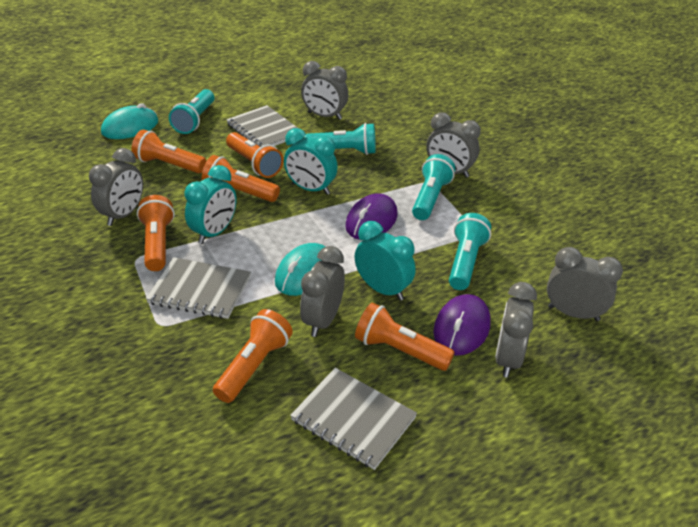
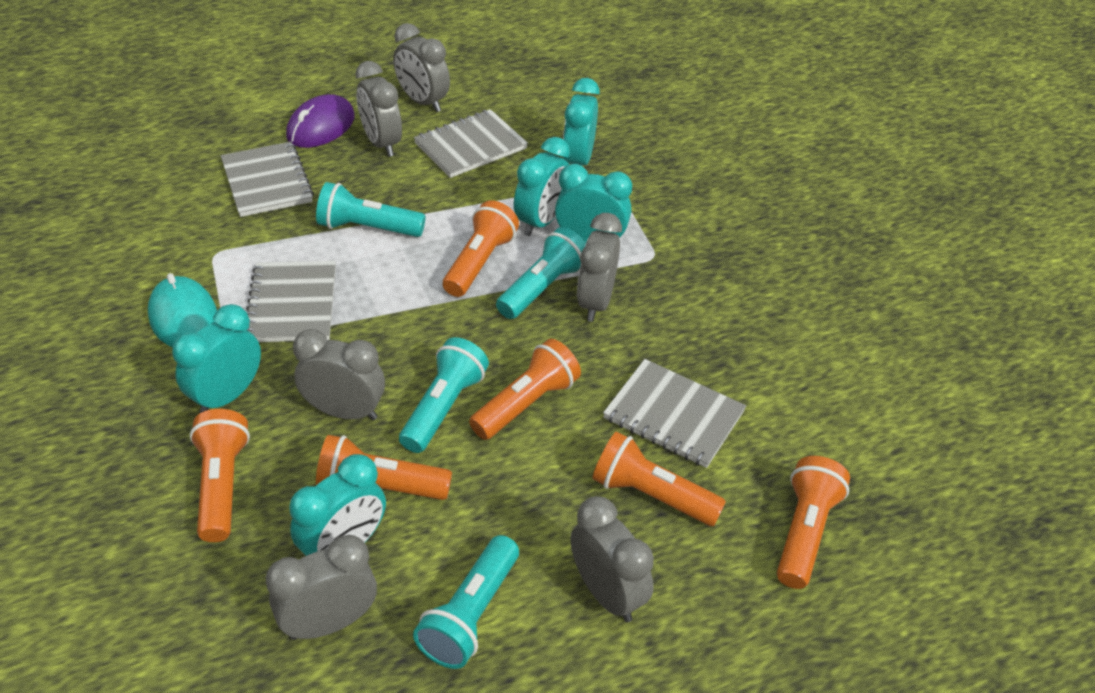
grey notebook: 3 -> 4
purple mouse: 2 -> 1
turquoise clock: 3 -> 5
turquoise mouse: 2 -> 1

